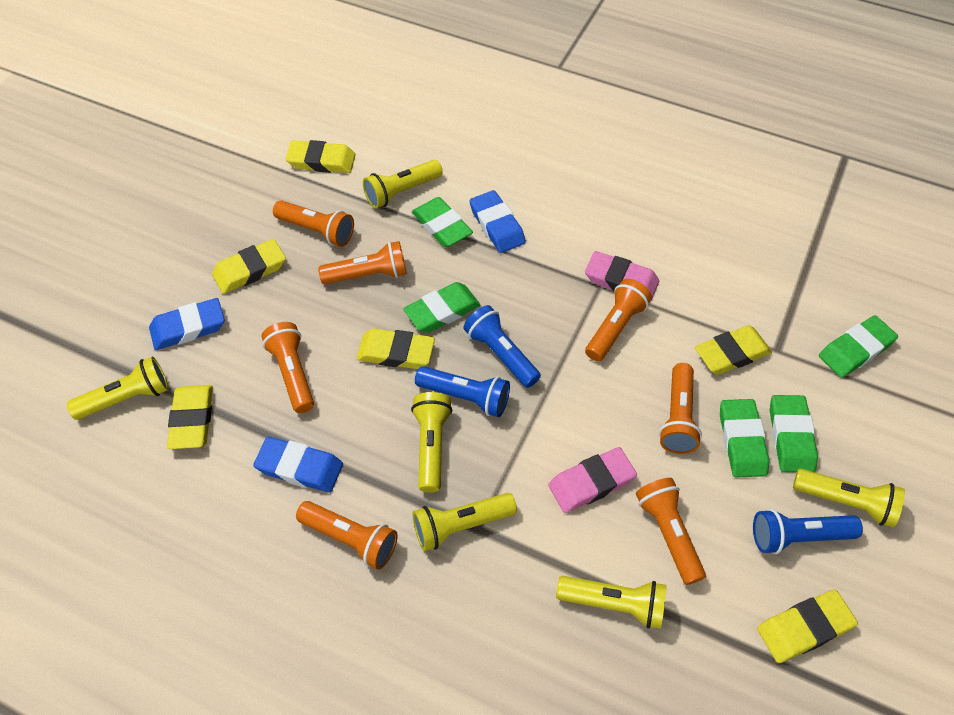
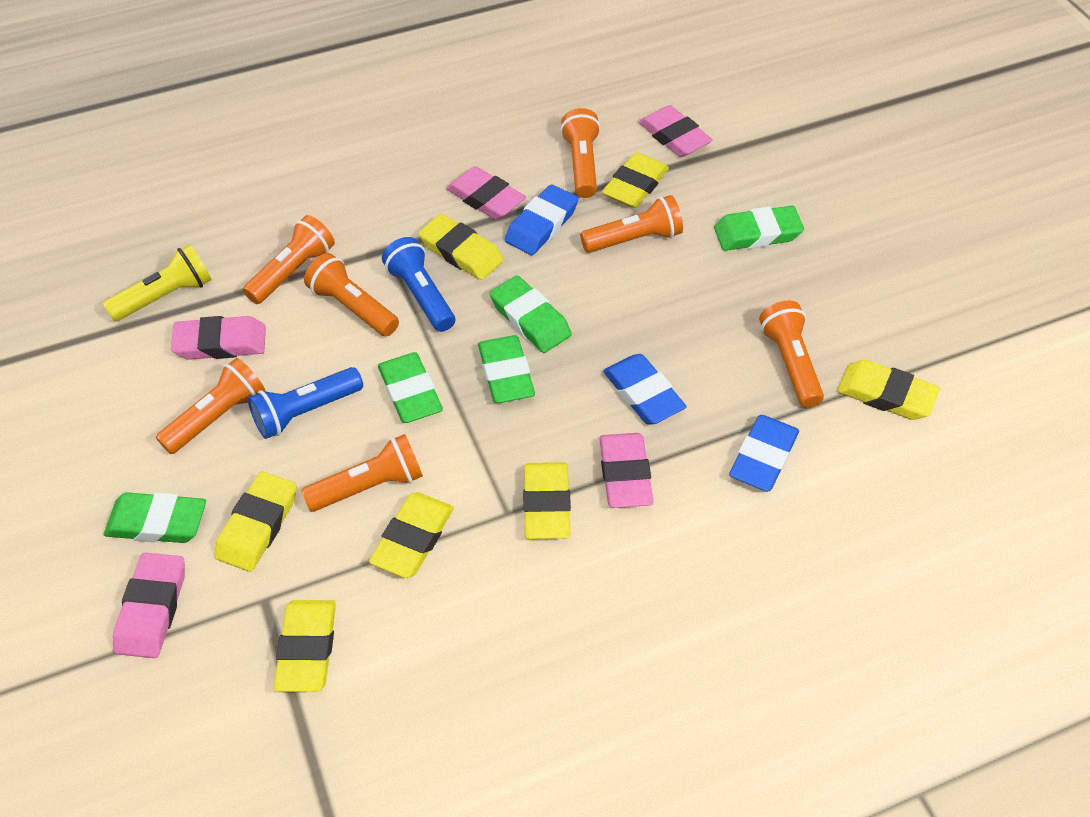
blue flashlight: 3 -> 2
pink eraser: 2 -> 5
yellow eraser: 6 -> 7
yellow flashlight: 6 -> 1

